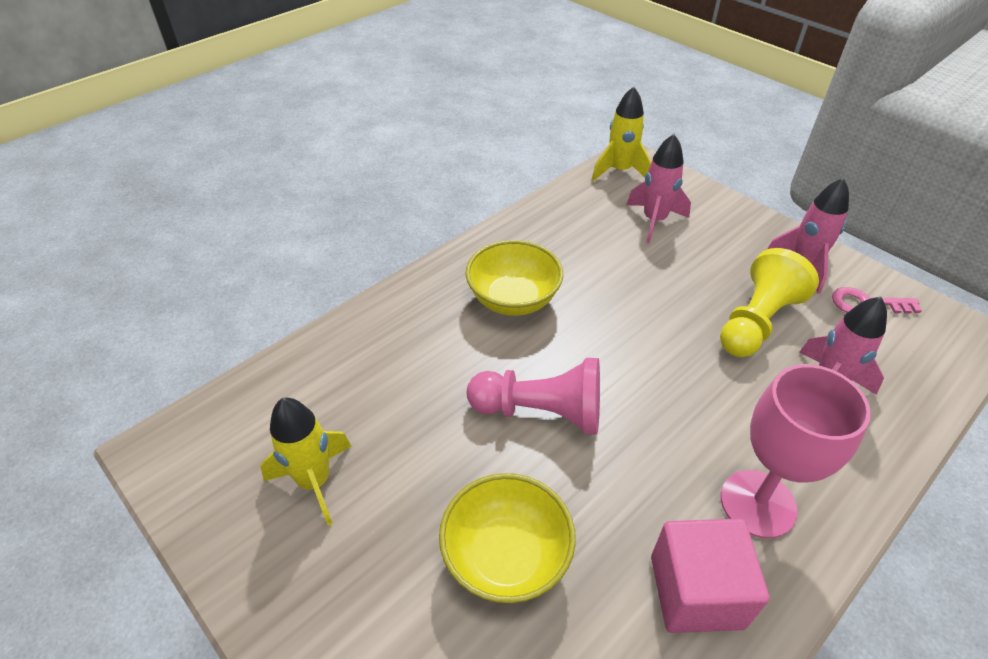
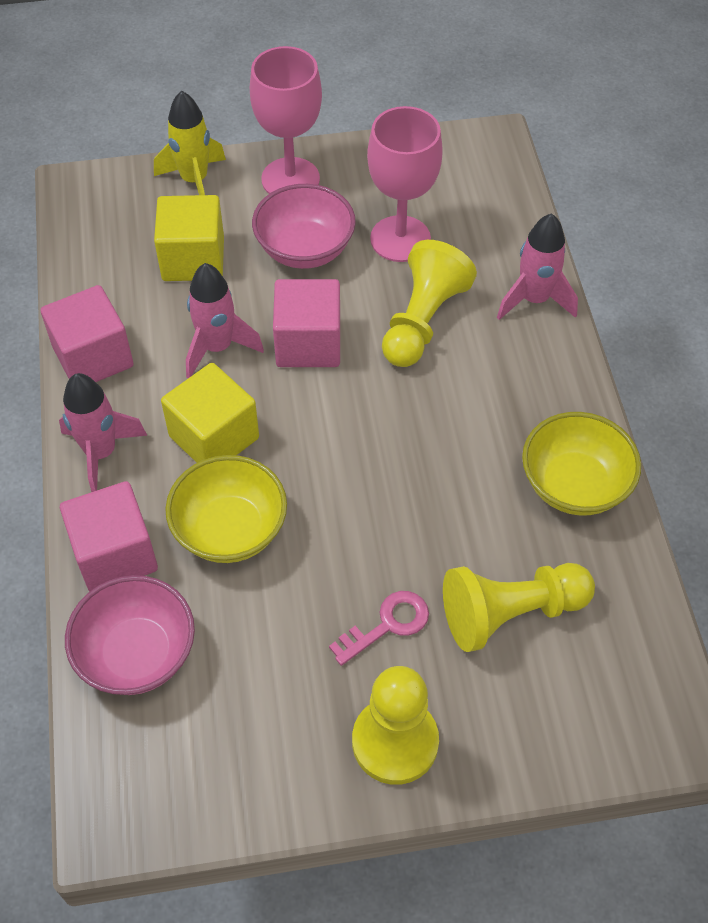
pink bowl: 0 -> 2
pink cube: 1 -> 3
pink goblet: 1 -> 2
pink pawn: 1 -> 0
yellow cube: 0 -> 2
yellow pawn: 1 -> 3
yellow rocket: 2 -> 1

